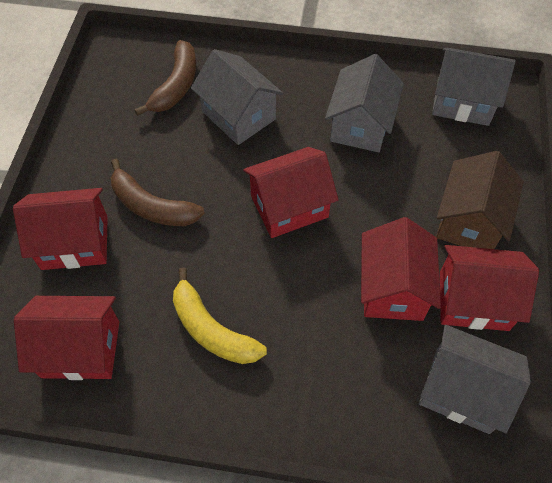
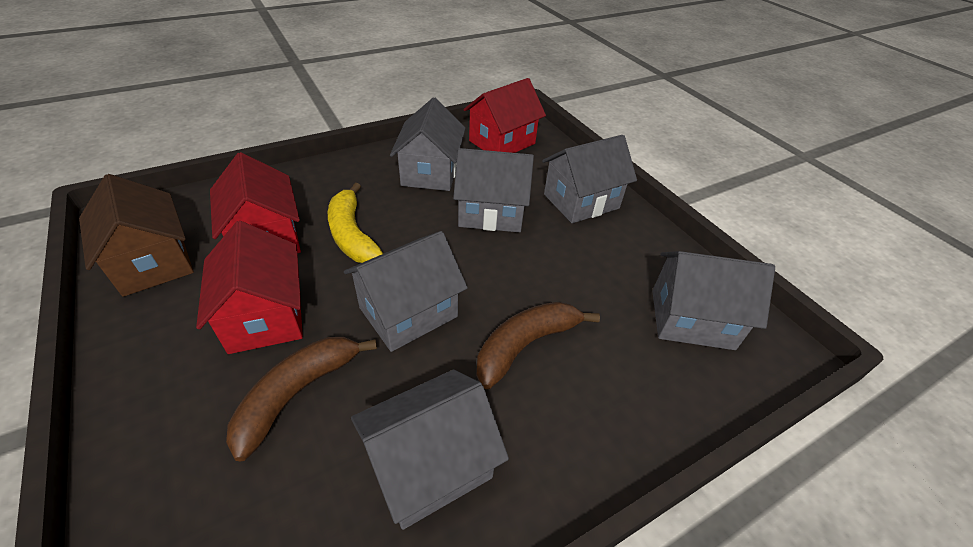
grey house: 4 -> 6
red house: 5 -> 3

